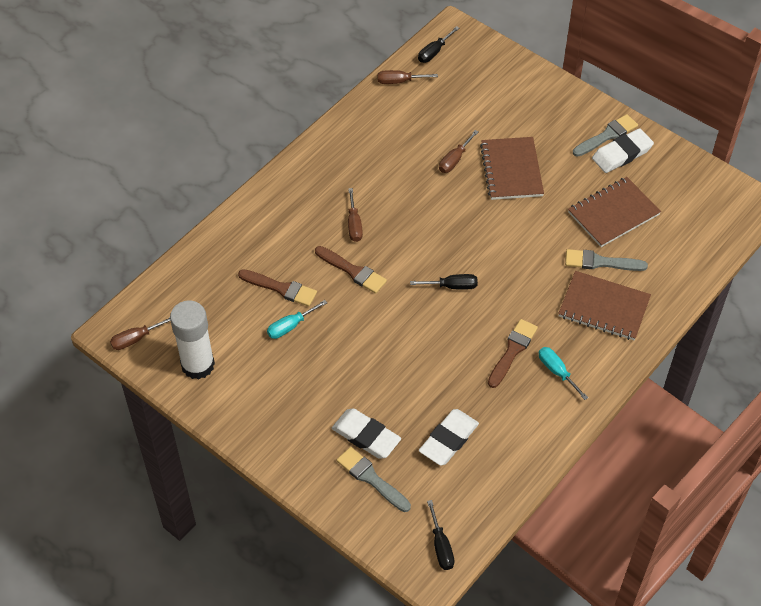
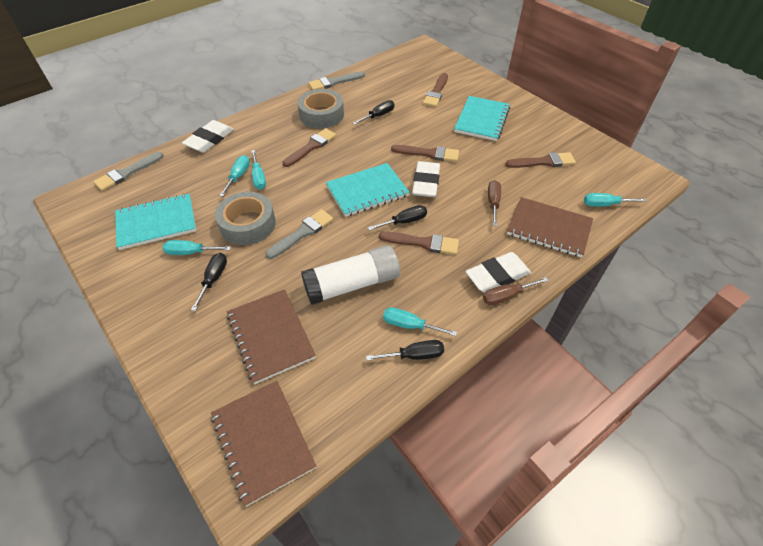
black screwdriver: 3 -> 4
brown brush: 3 -> 5
brown screwdriver: 4 -> 2
grey tape: 0 -> 2
turquoise notebook: 0 -> 3
turquoise screwdriver: 2 -> 5

